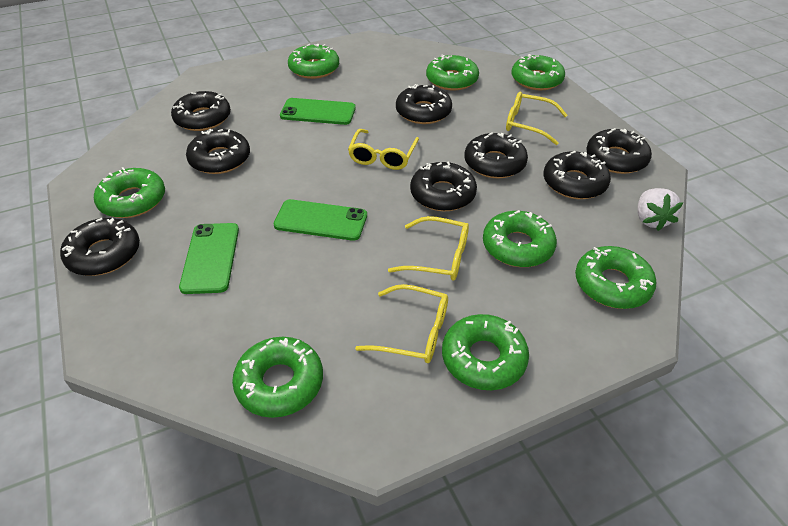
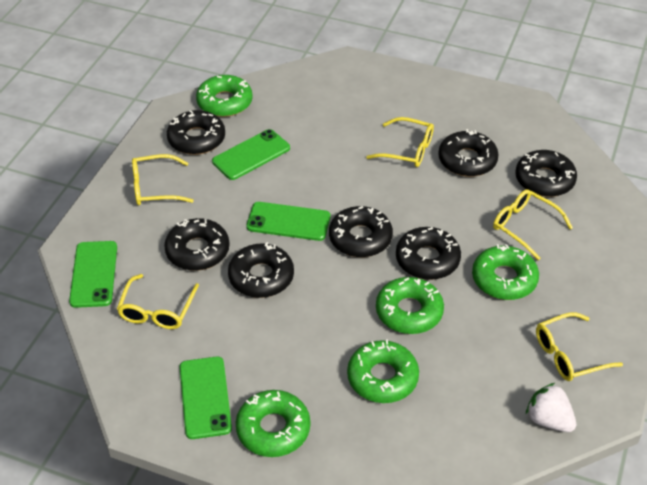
black donut: 8 -> 7
green donut: 8 -> 5
green phone: 3 -> 4
yellow glasses: 4 -> 5

